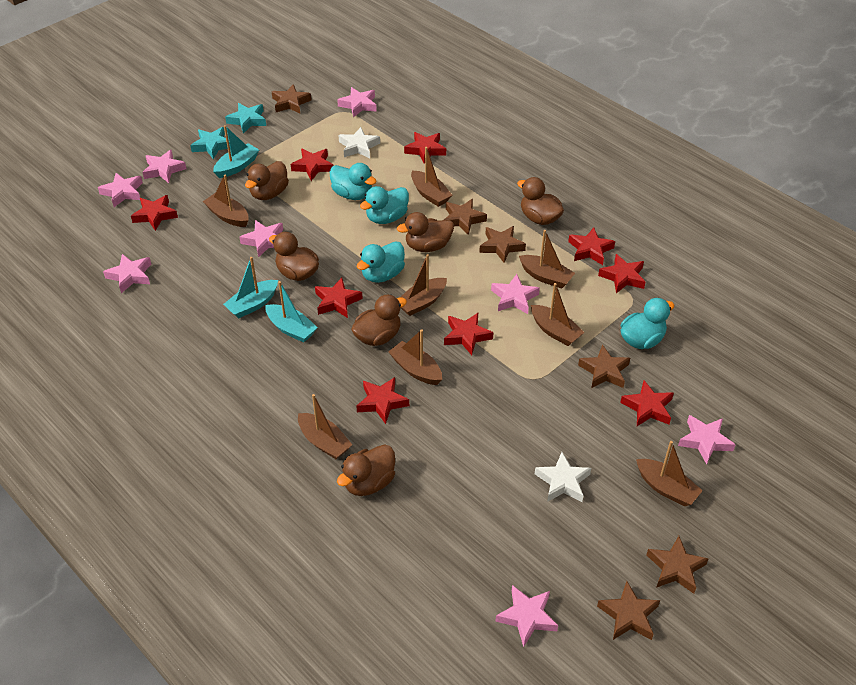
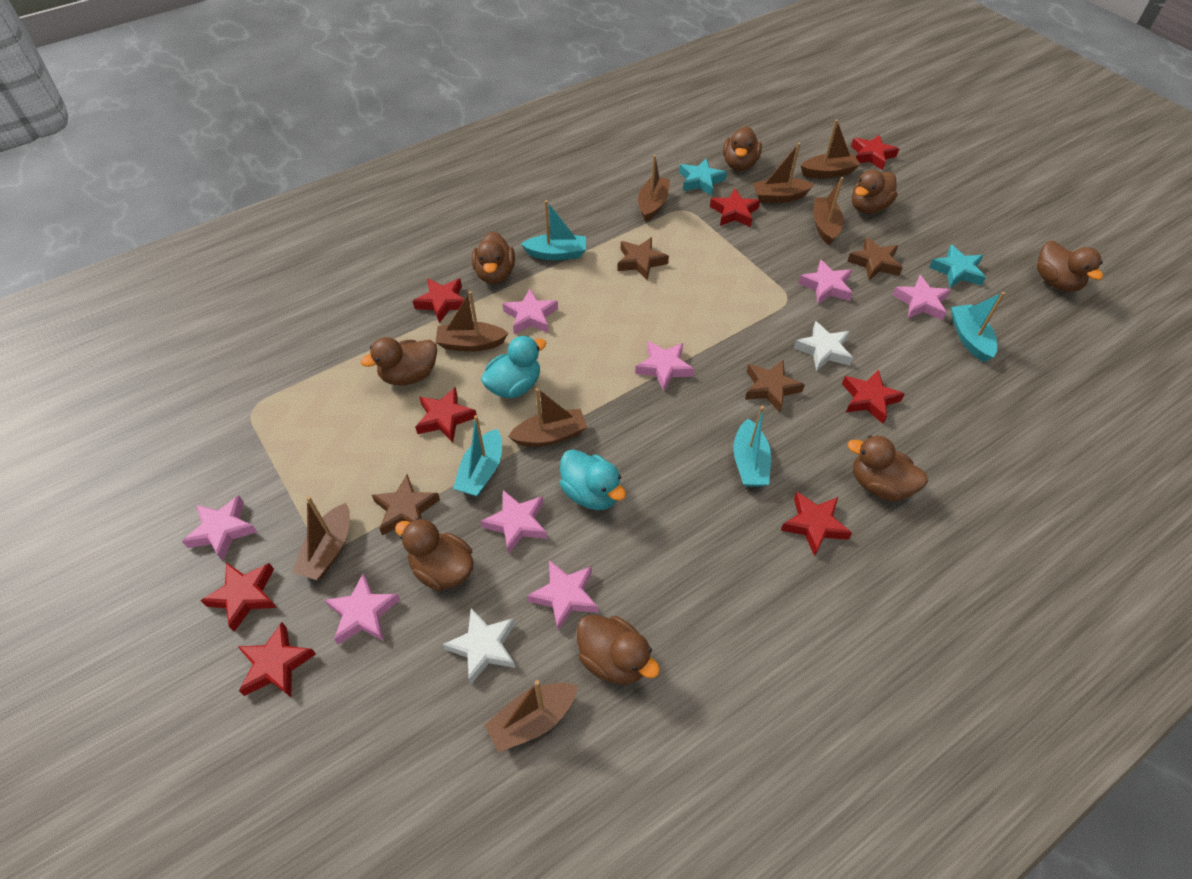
brown duck: 6 -> 8
brown star: 6 -> 4
red star: 9 -> 8
turquoise boat: 3 -> 4
turquoise duck: 4 -> 2

